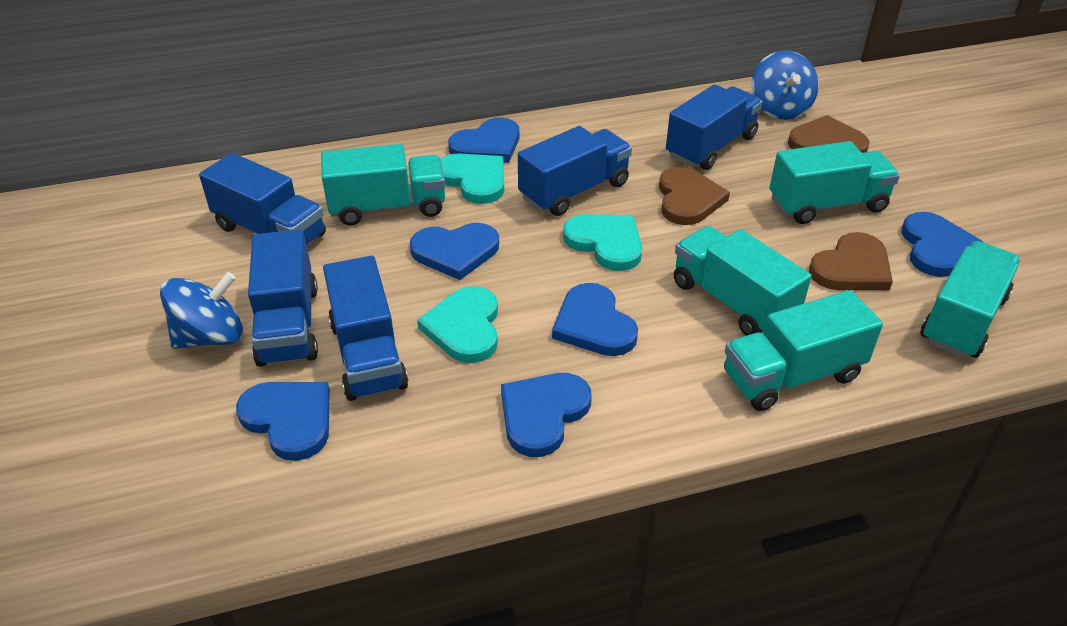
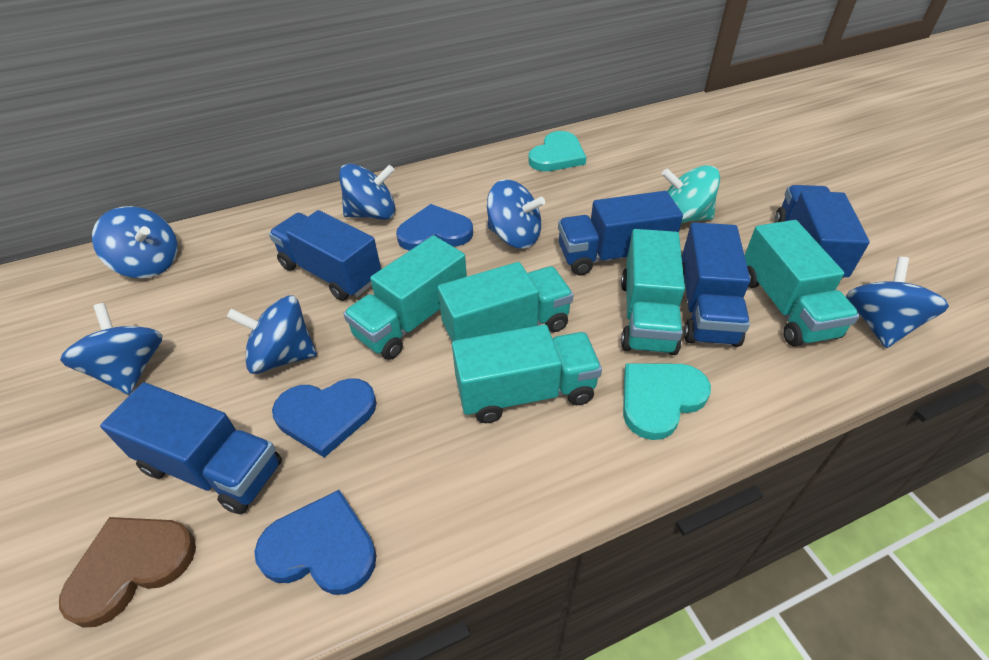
blue heart: 6 -> 3
blue spinning top: 2 -> 6
brown heart: 3 -> 1
turquoise heart: 3 -> 2
turquoise spinning top: 0 -> 1

